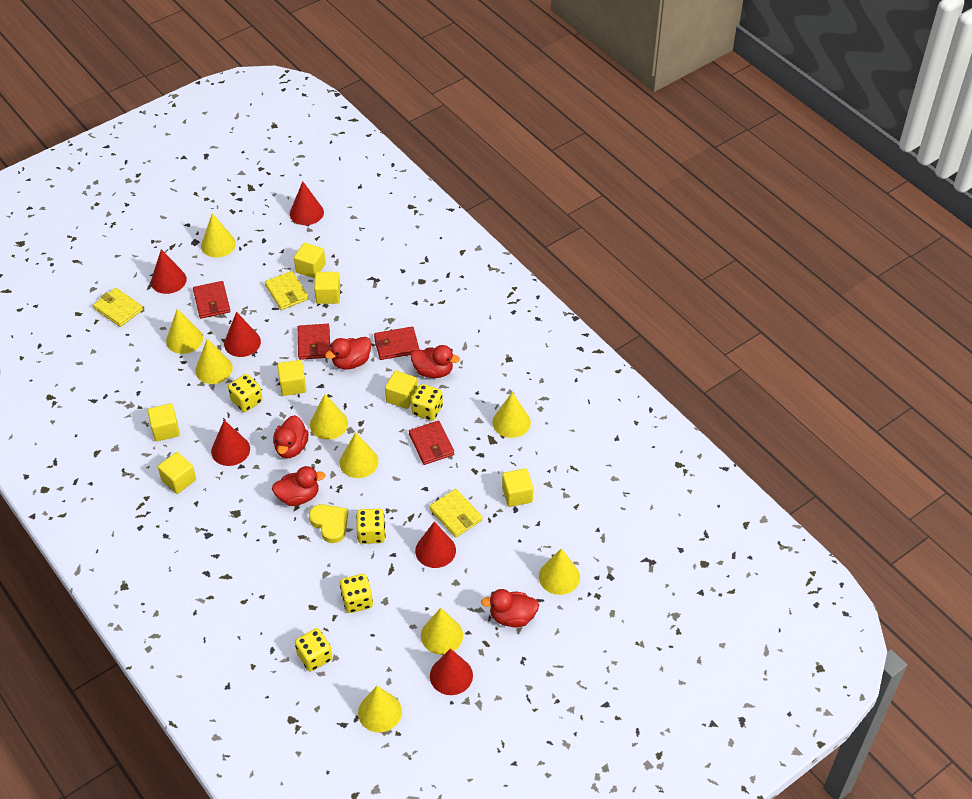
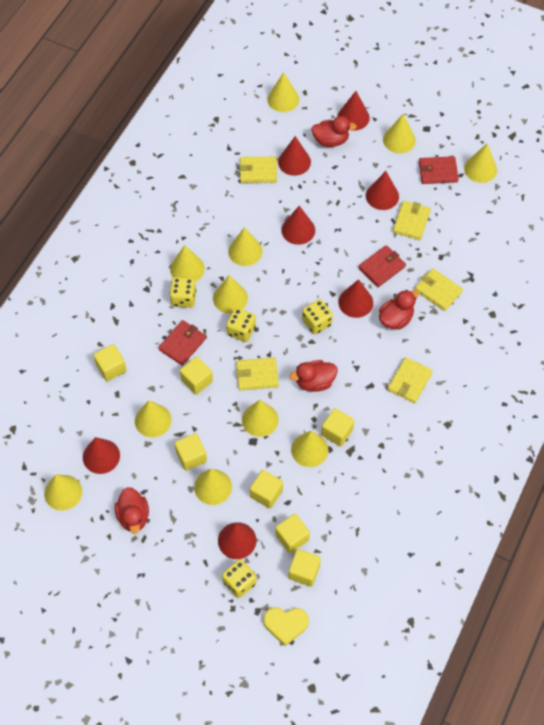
red cone: 6 -> 7
red duck: 5 -> 4
red wallet: 4 -> 3
yellow cone: 9 -> 11
yellow dice: 5 -> 4
yellow wallet: 3 -> 5

